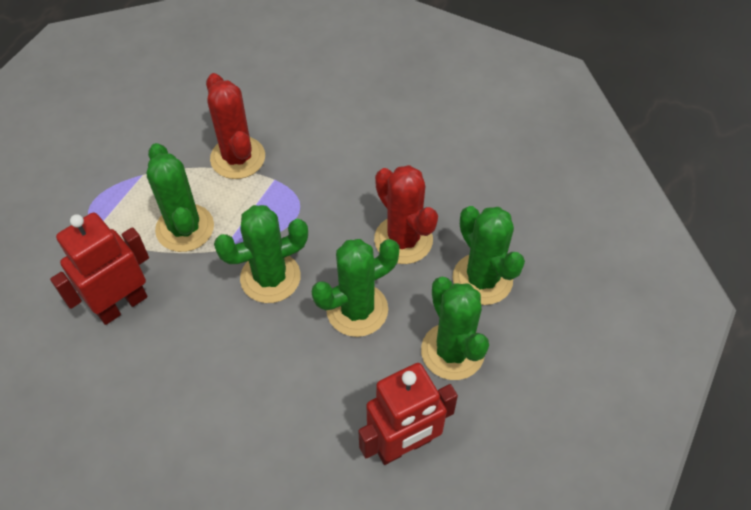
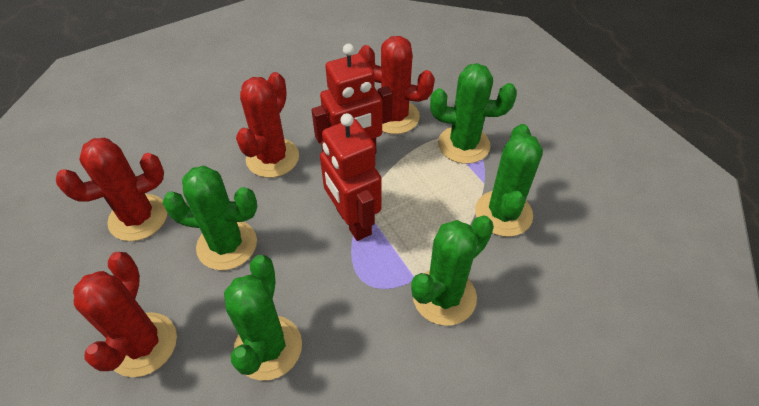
red cactus: 2 -> 4

